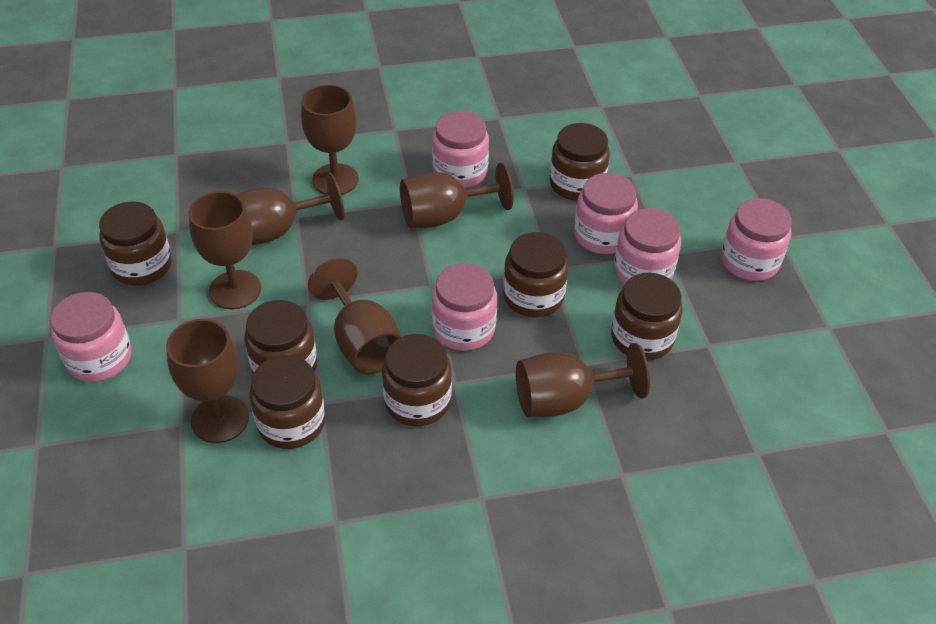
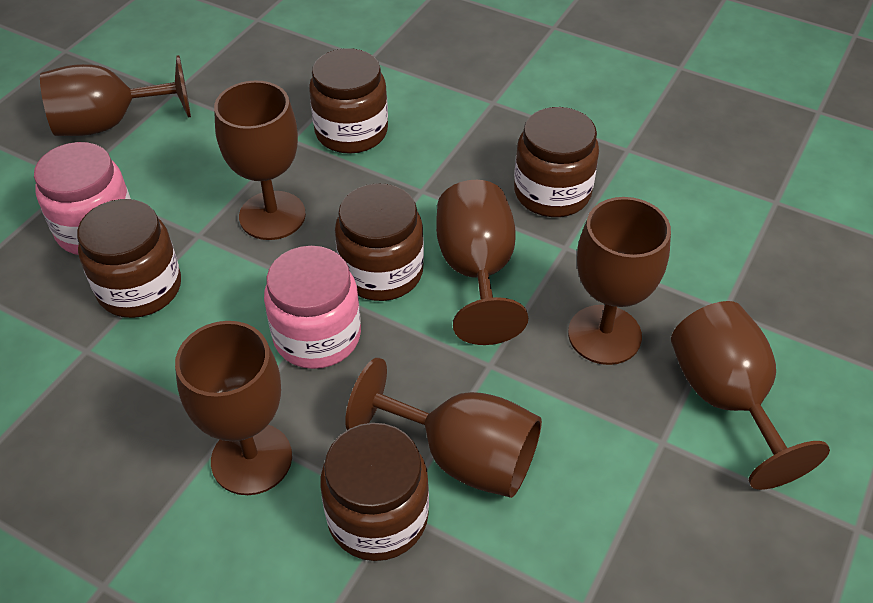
brown jar: 7 -> 5
pink jar: 6 -> 2

